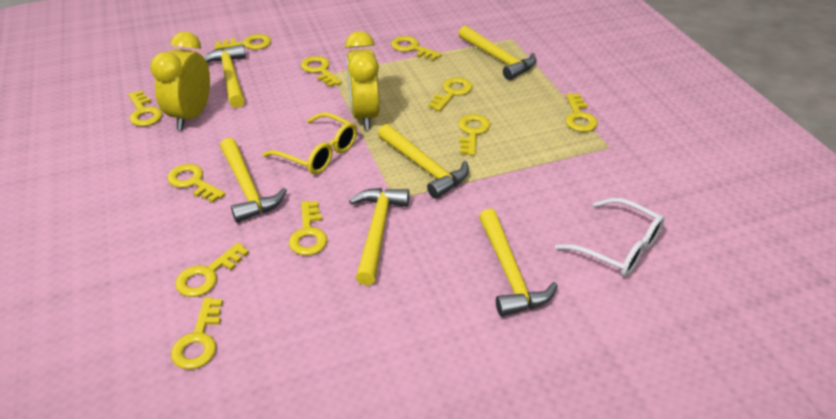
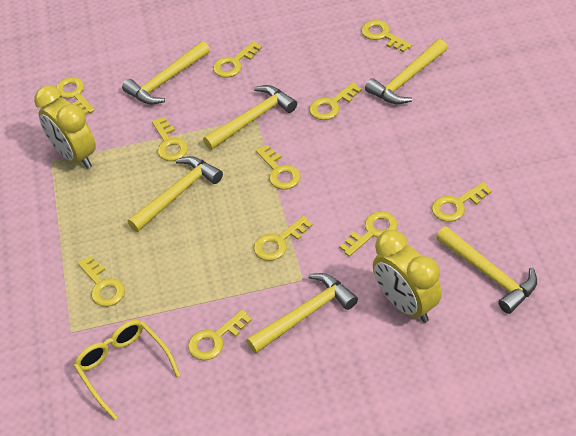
white glasses: 1 -> 0

